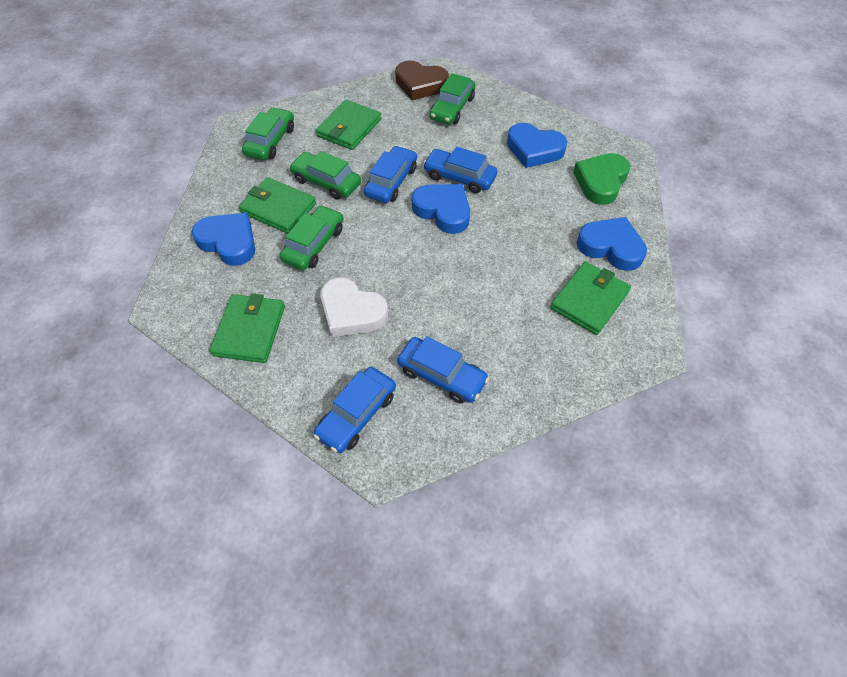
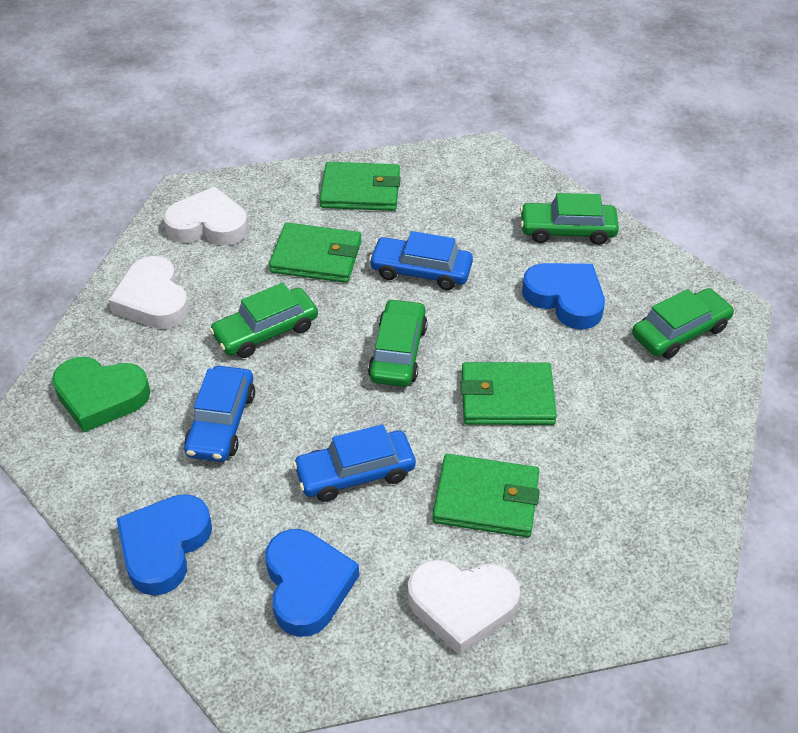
blue car: 4 -> 3
blue heart: 4 -> 3
brown heart: 1 -> 0
white heart: 1 -> 3

